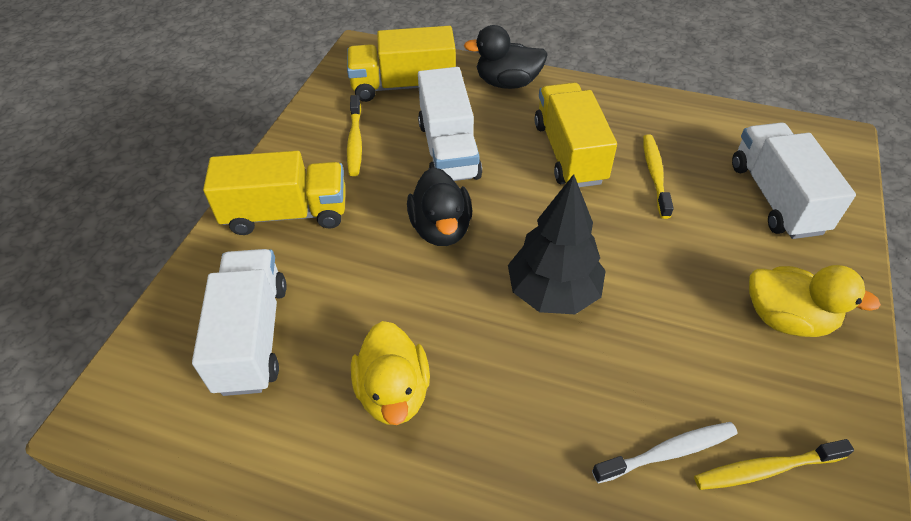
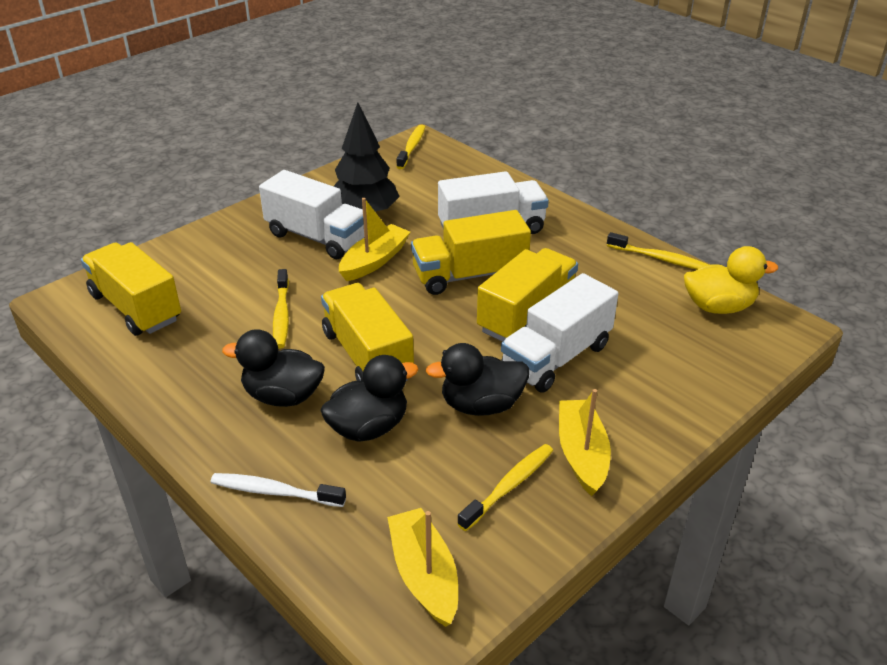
black duck: 2 -> 3
yellow boat: 0 -> 3
yellow duck: 2 -> 1
yellow toothbrush: 3 -> 4
yellow truck: 3 -> 4

